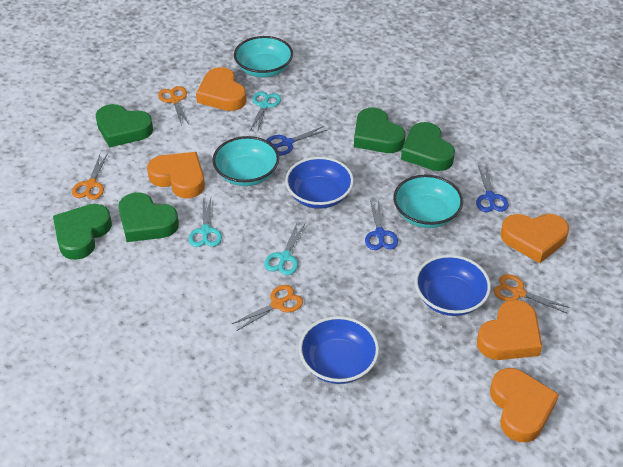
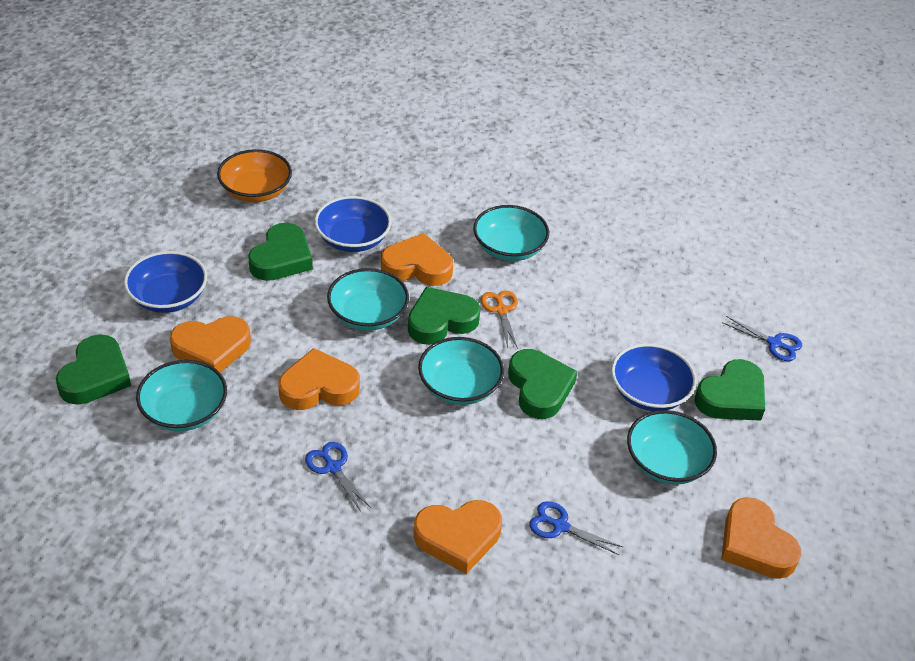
orange bowl: 0 -> 1
orange scissors: 4 -> 1
turquoise bowl: 3 -> 5
turquoise scissors: 3 -> 0

